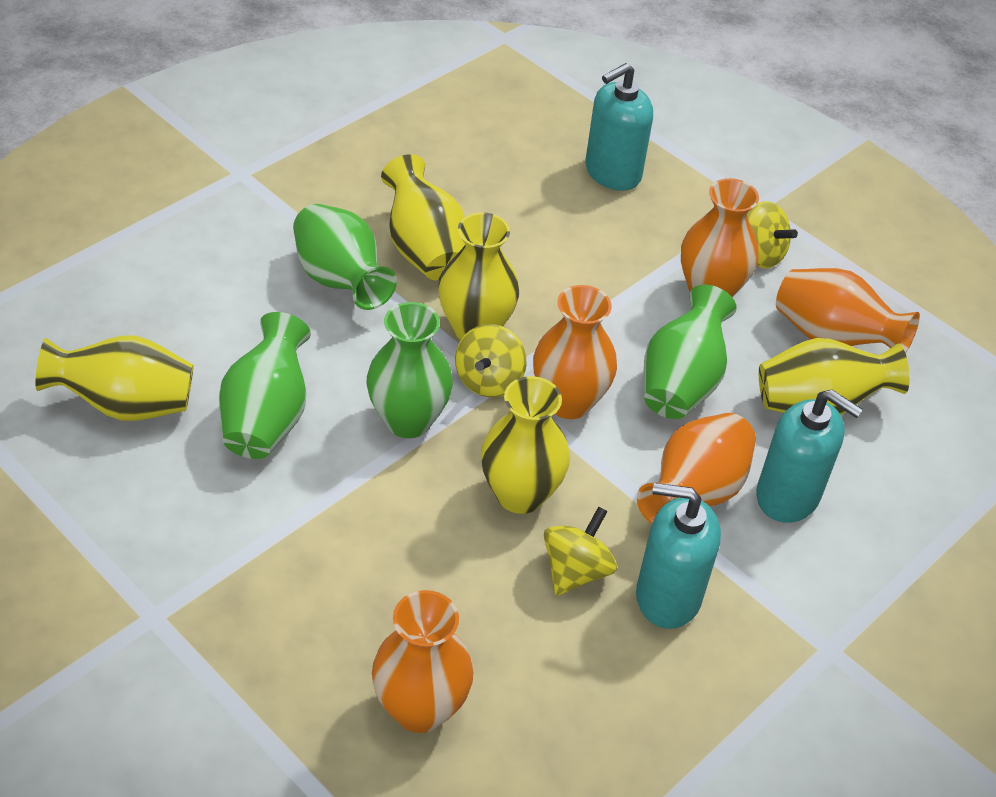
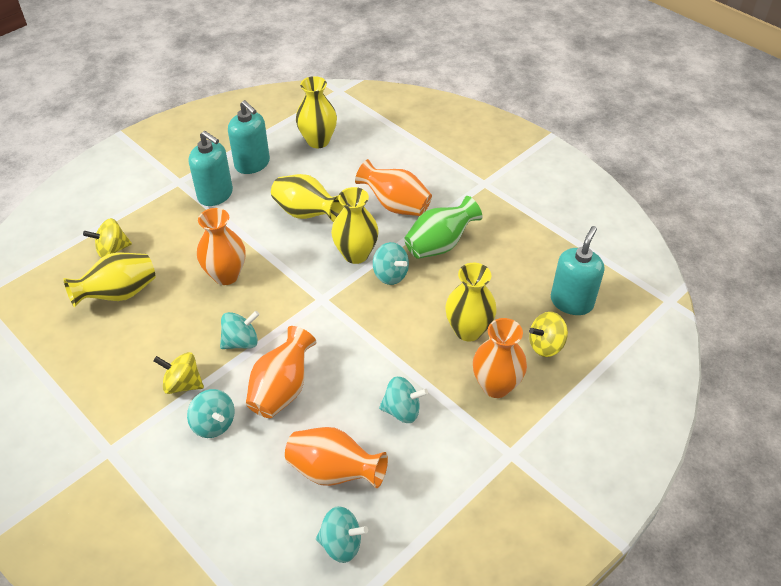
green vase: 4 -> 1
turquoise spinning top: 0 -> 5

